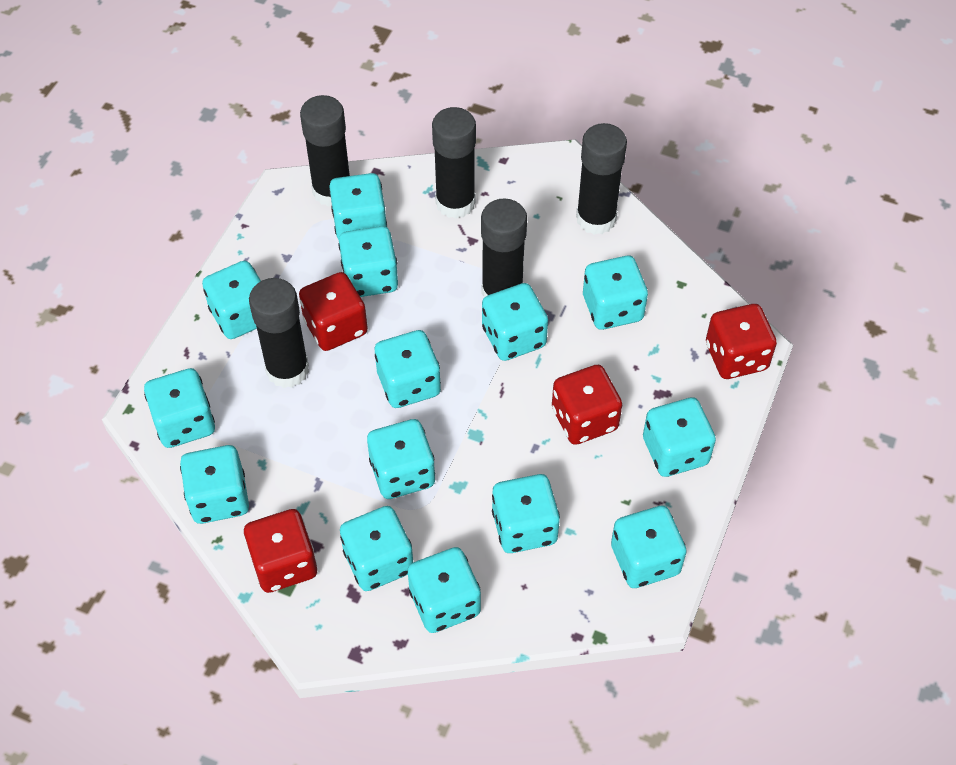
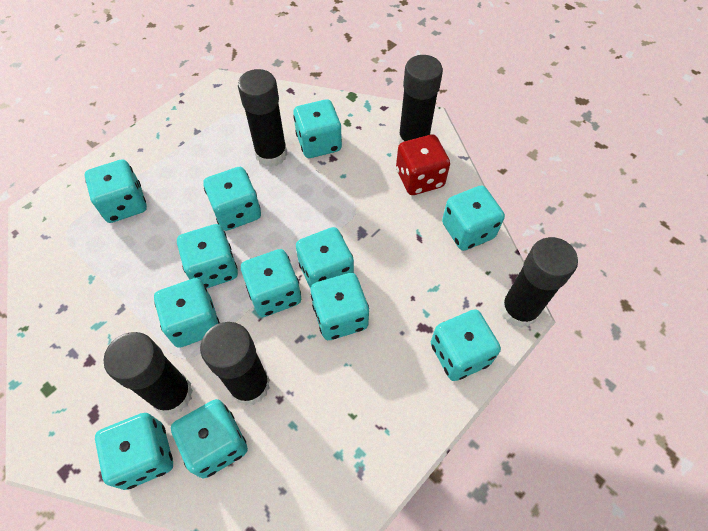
red dice: 4 -> 1
turquoise dice: 14 -> 12

